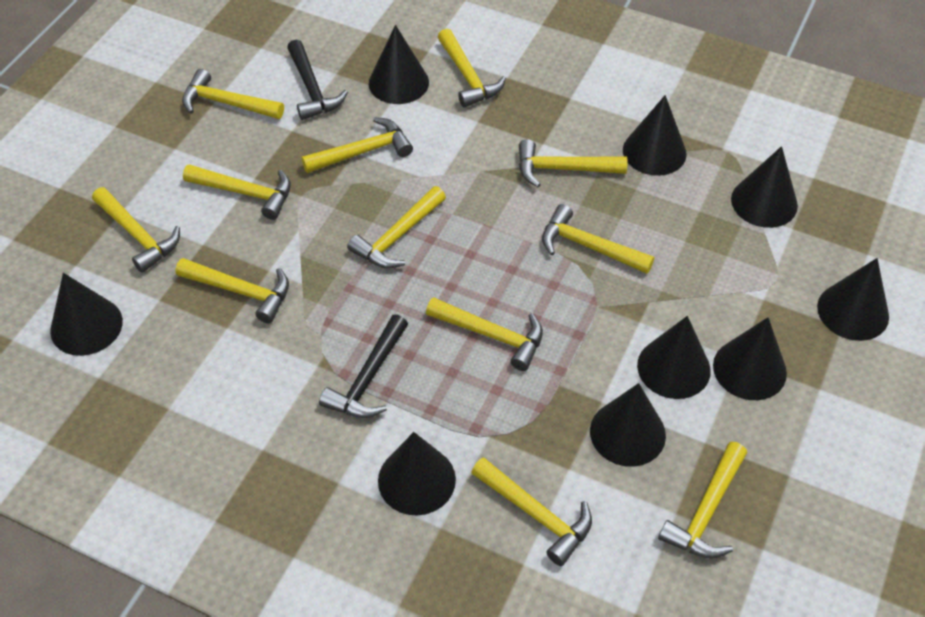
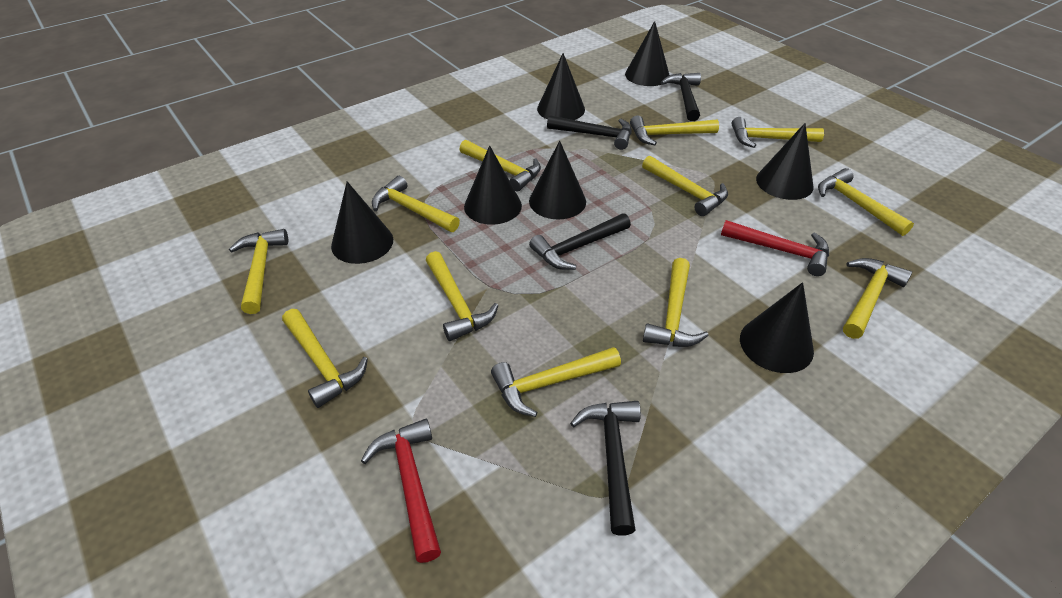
black cone: 9 -> 7
black hammer: 2 -> 4
red hammer: 0 -> 2

